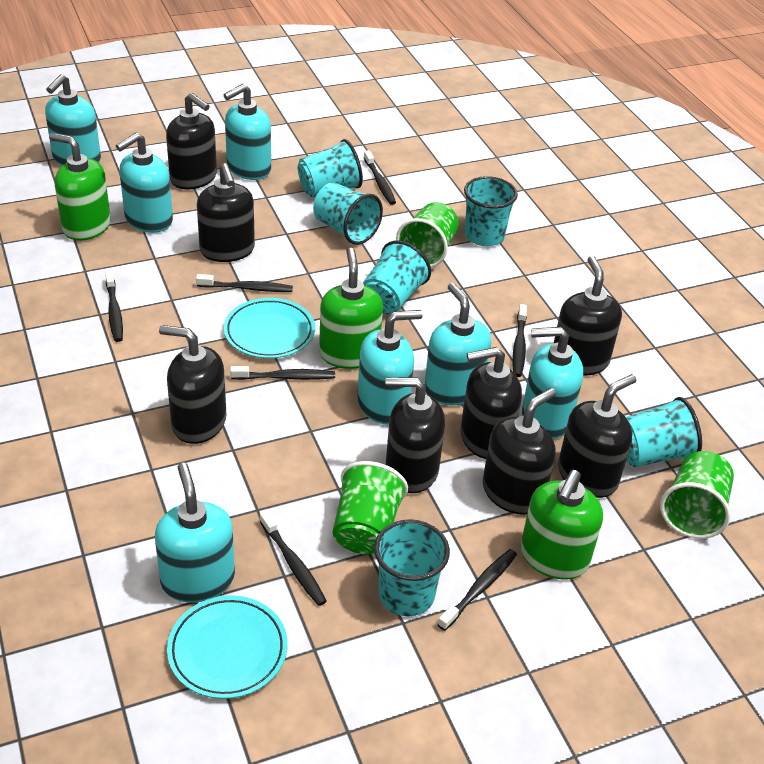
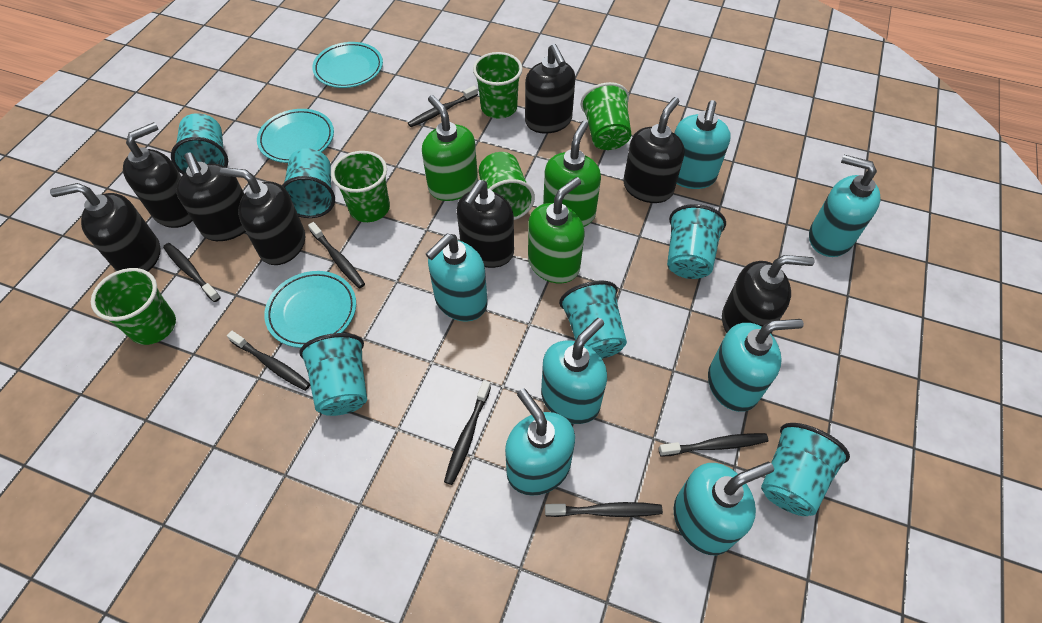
green cup: 3 -> 5
turquoise plate: 2 -> 3

